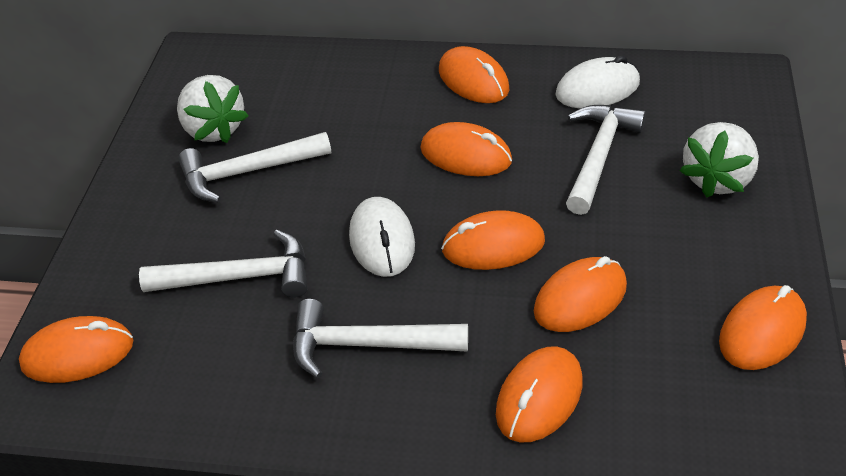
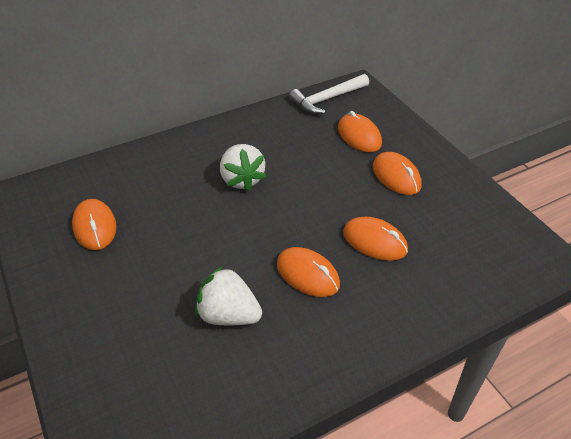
orange mouse: 7 -> 5
white hammer: 4 -> 1
white mouse: 2 -> 0

